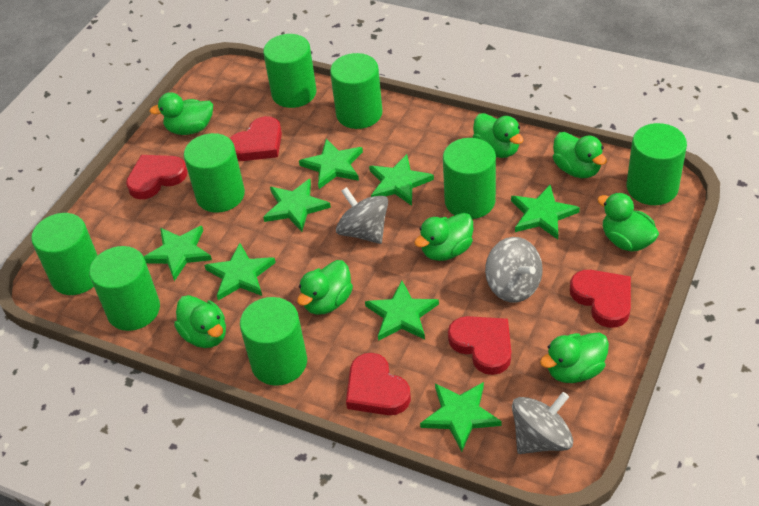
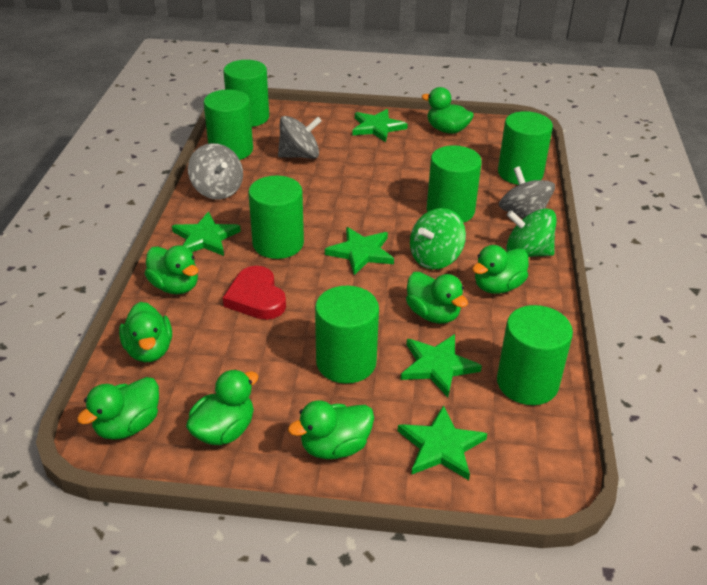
green cylinder: 8 -> 7
green spinning top: 0 -> 2
green star: 8 -> 5
red heart: 5 -> 1

